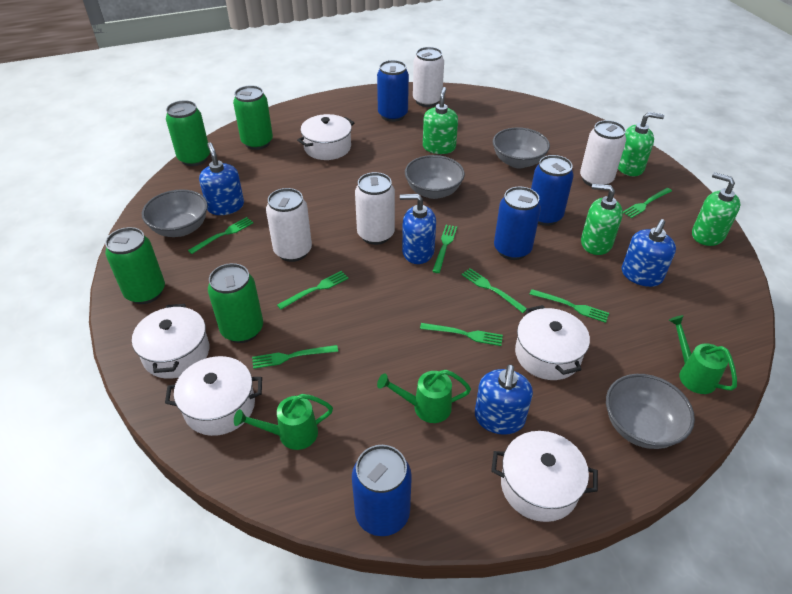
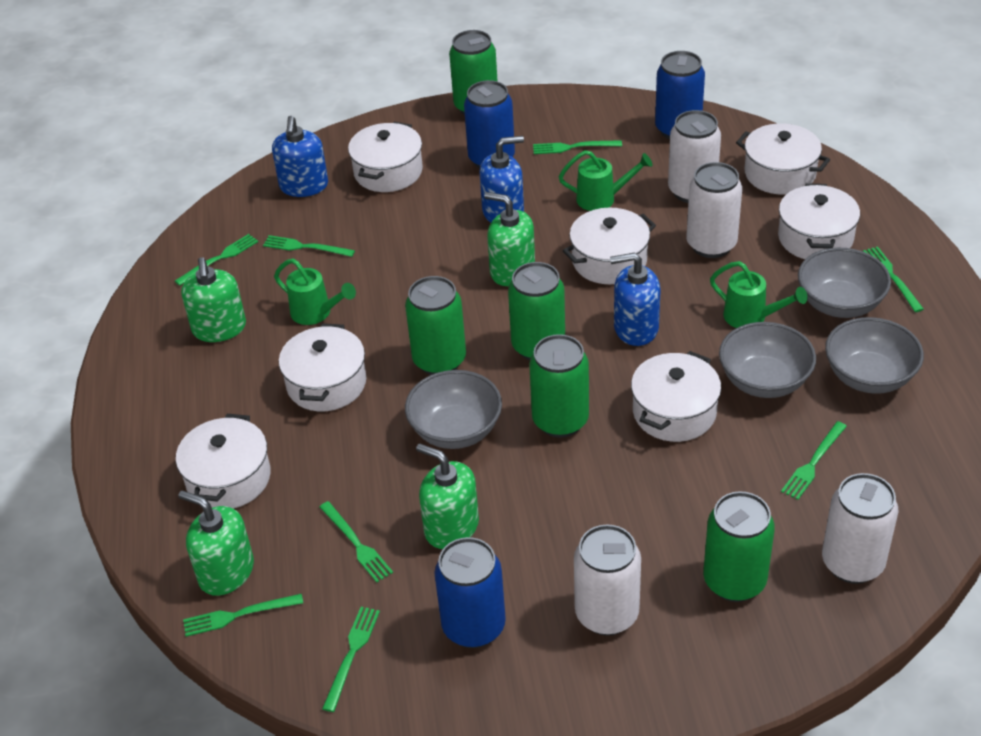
blue can: 4 -> 3
blue soap dispenser: 4 -> 3
green can: 4 -> 5
white pot: 5 -> 7

